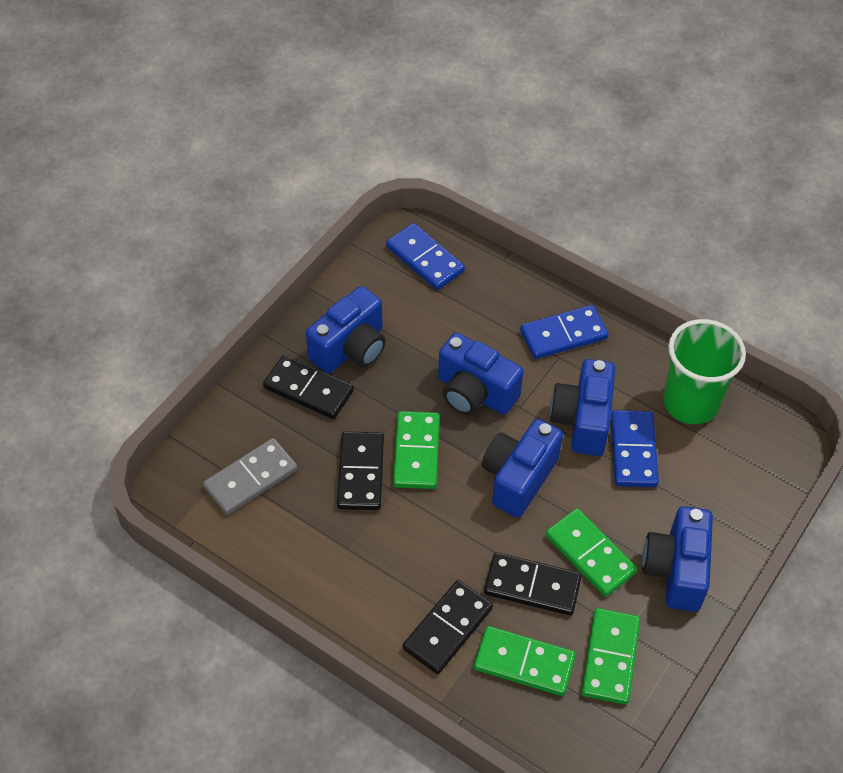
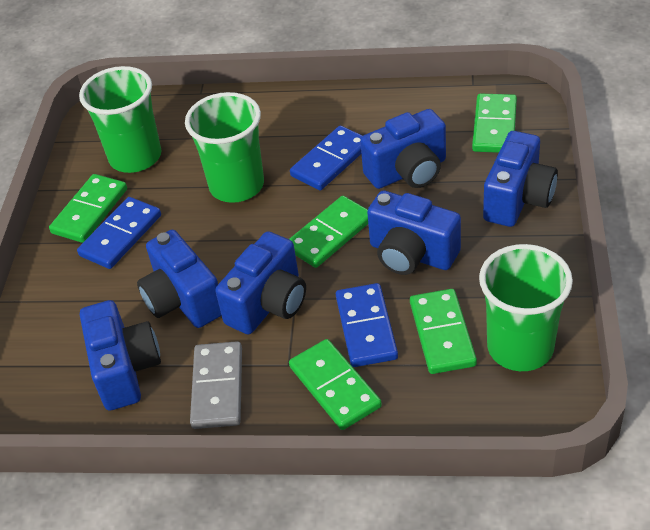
black domino: 4 -> 0
blue camera: 5 -> 6
green cup: 1 -> 3
green domino: 4 -> 5

